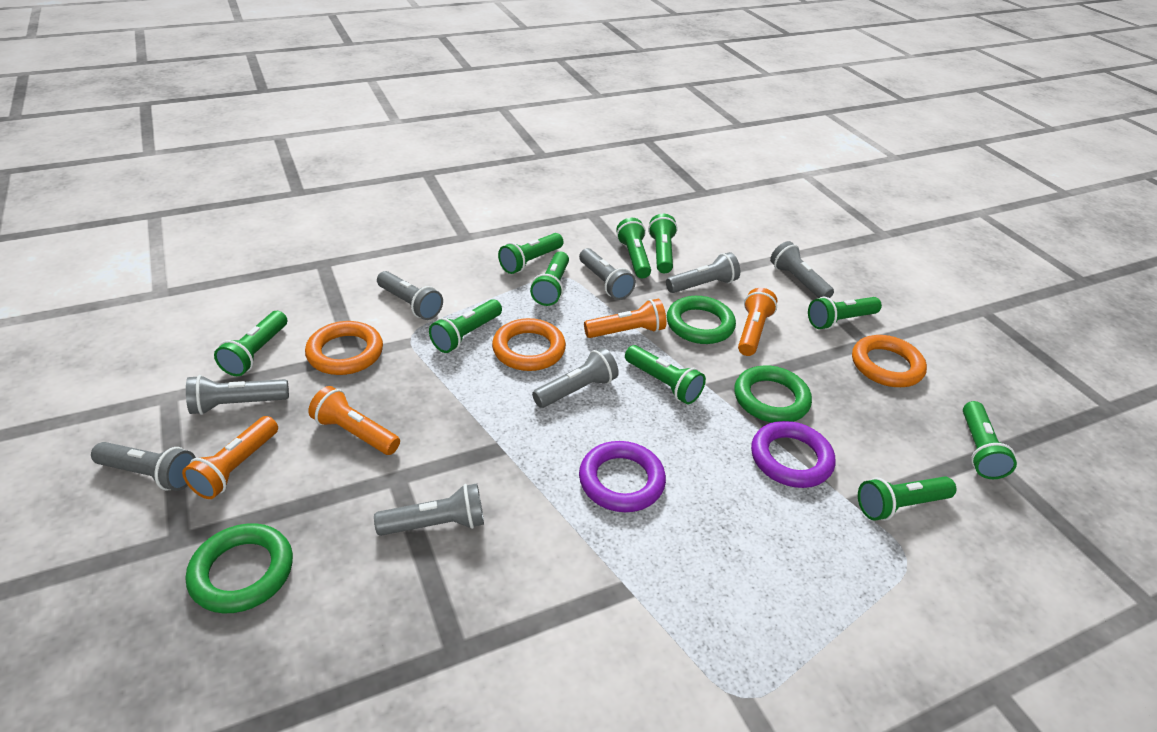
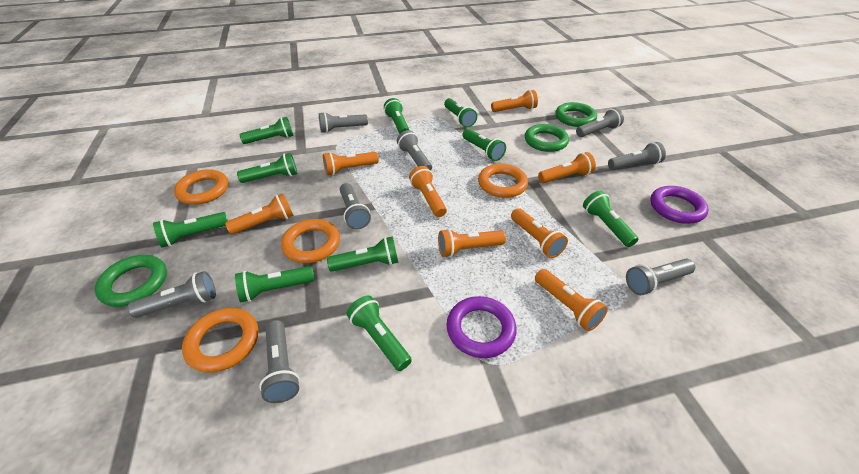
orange flashlight: 4 -> 8
orange ring: 3 -> 4

